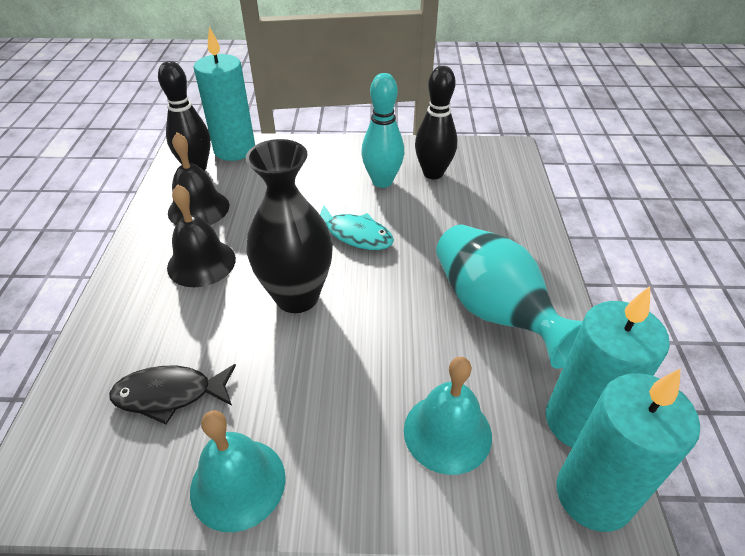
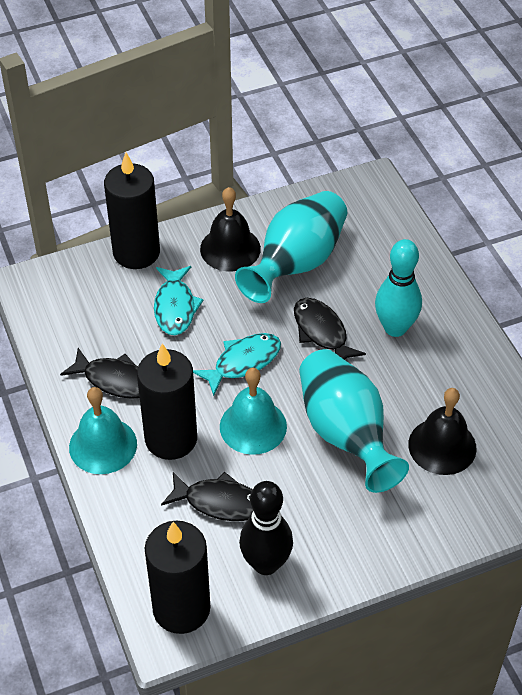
black bowling pin: 2 -> 1
black candle: 0 -> 3
black fish: 1 -> 3
black vase: 1 -> 0
turquoise candle: 3 -> 0
turquoise fish: 1 -> 2
turquoise vase: 1 -> 2

